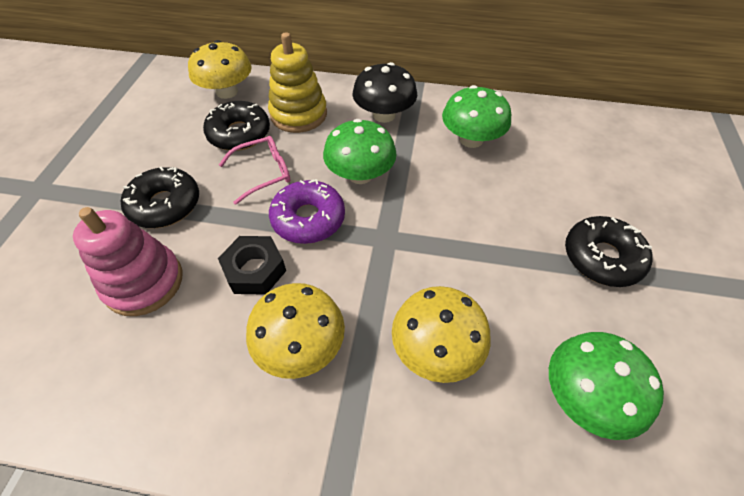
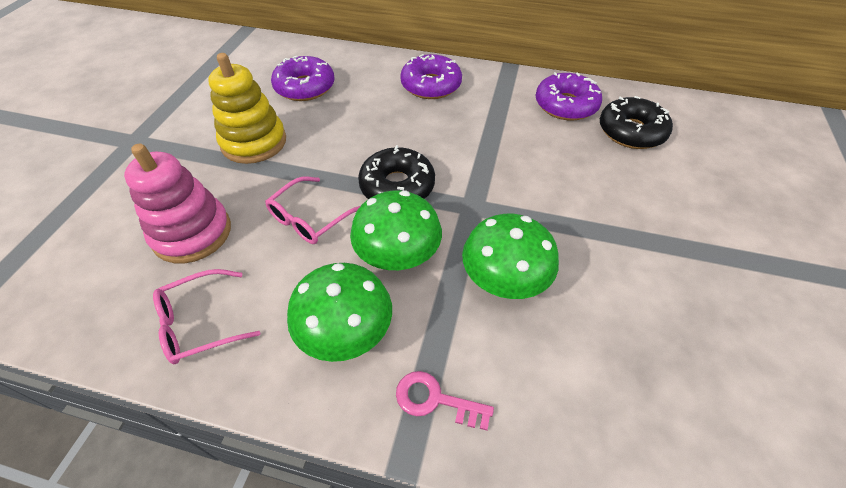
black donut: 3 -> 2
black mushroom: 1 -> 0
black nut: 1 -> 0
pink glasses: 1 -> 2
pink key: 0 -> 1
purple donut: 1 -> 3
yellow mushroom: 3 -> 0

